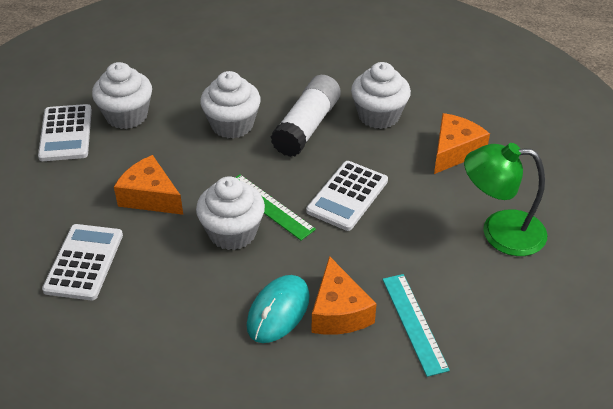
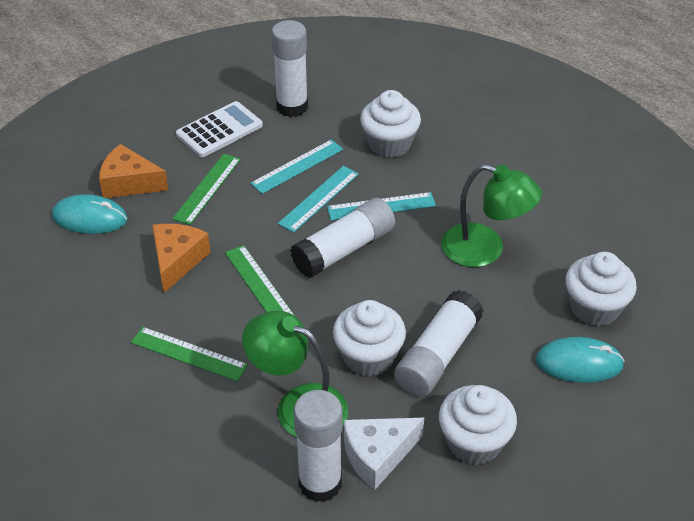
green lamp: 1 -> 2
green ruler: 1 -> 3
orange cheese: 3 -> 2
turquoise mouse: 1 -> 2
turquoise ruler: 1 -> 3
white calculator: 3 -> 1
white cheese: 0 -> 1
white glue stick: 1 -> 4

